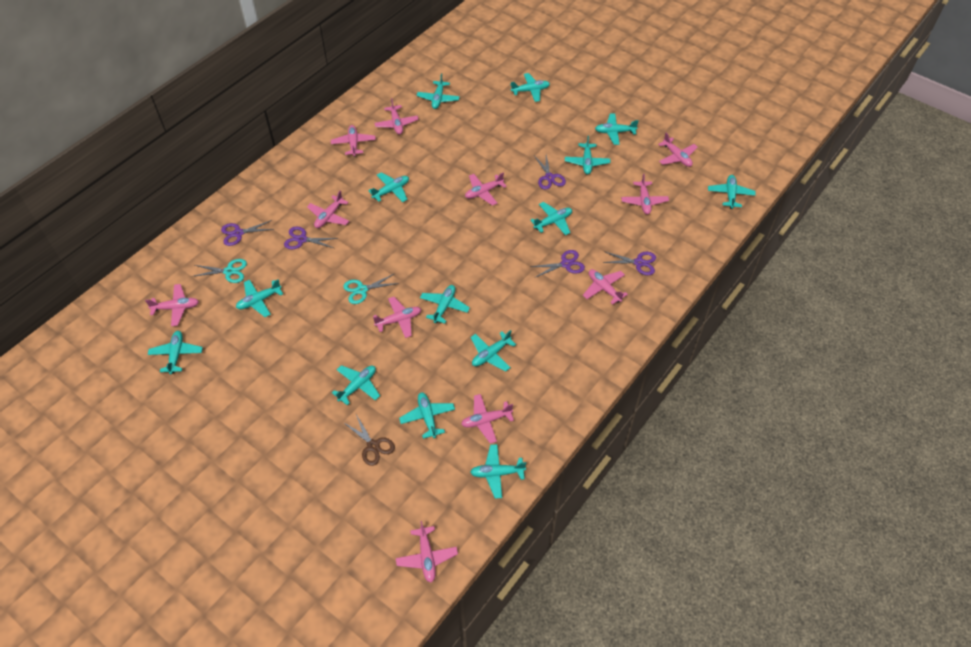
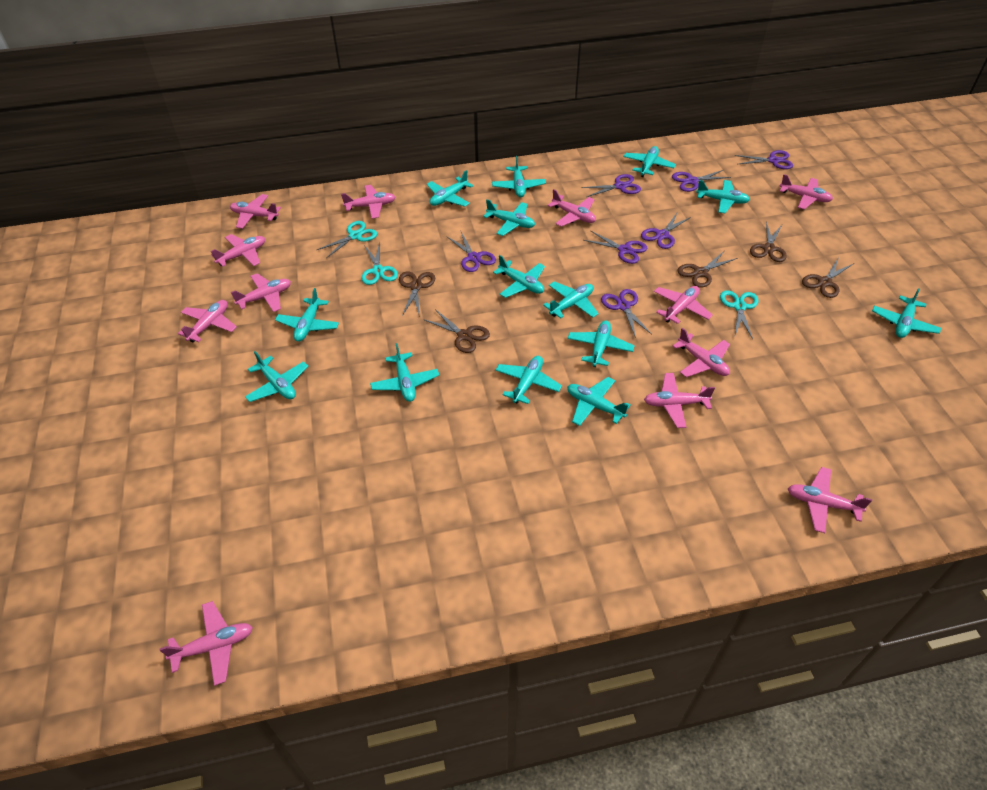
brown scissors: 1 -> 5
pink plane: 11 -> 12
purple scissors: 5 -> 7
turquoise scissors: 2 -> 3

